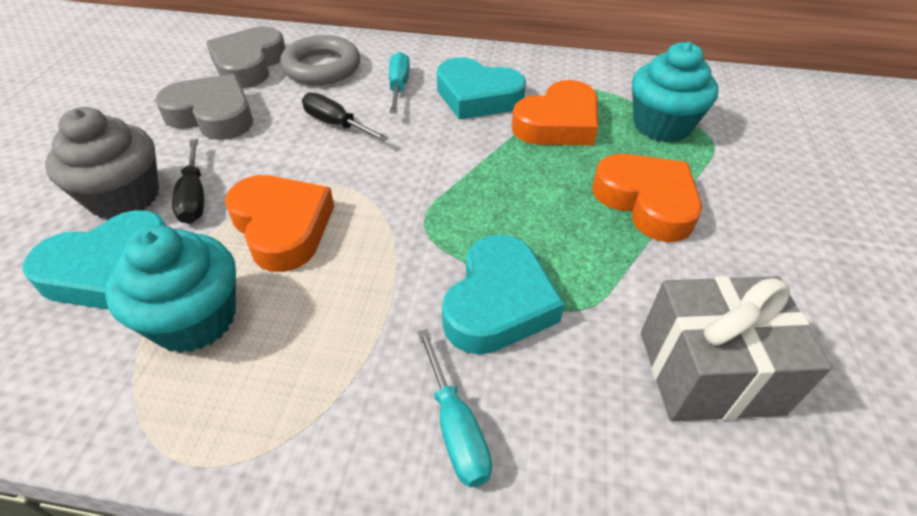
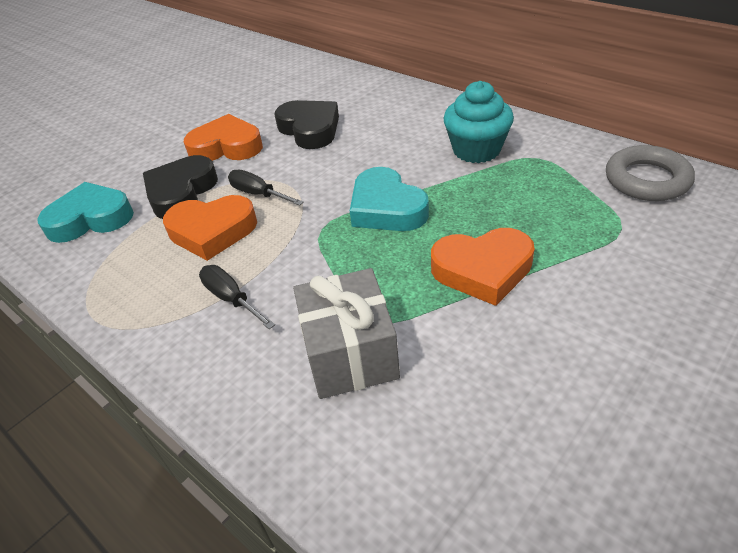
black heart: 0 -> 2
grey cupcake: 1 -> 0
grey heart: 2 -> 0
turquoise cupcake: 2 -> 1
turquoise heart: 3 -> 2
turquoise screwdriver: 2 -> 0

